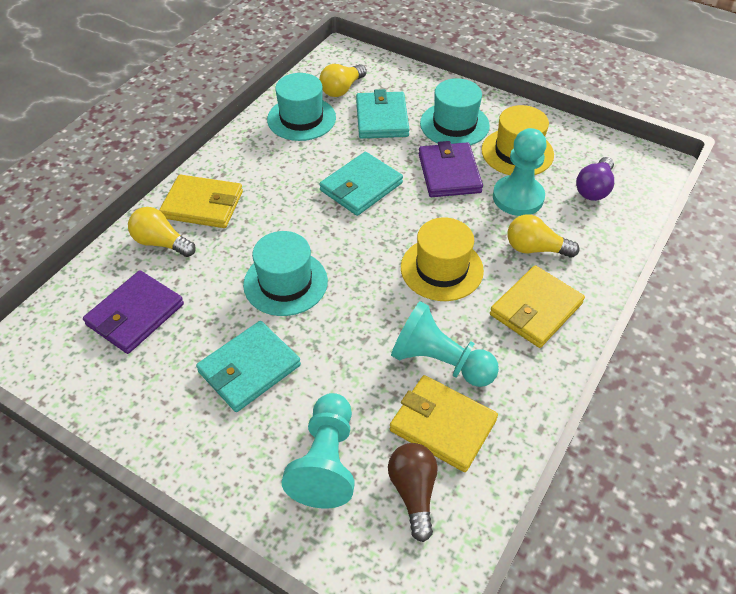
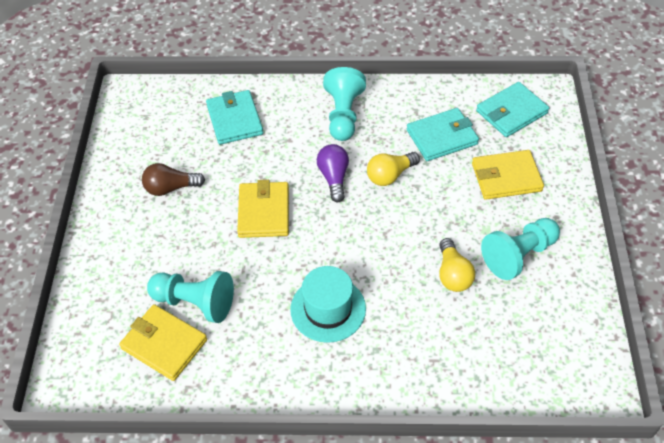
purple wallet: 2 -> 0
turquoise hat: 3 -> 1
yellow hat: 2 -> 0
yellow light bulb: 3 -> 2

